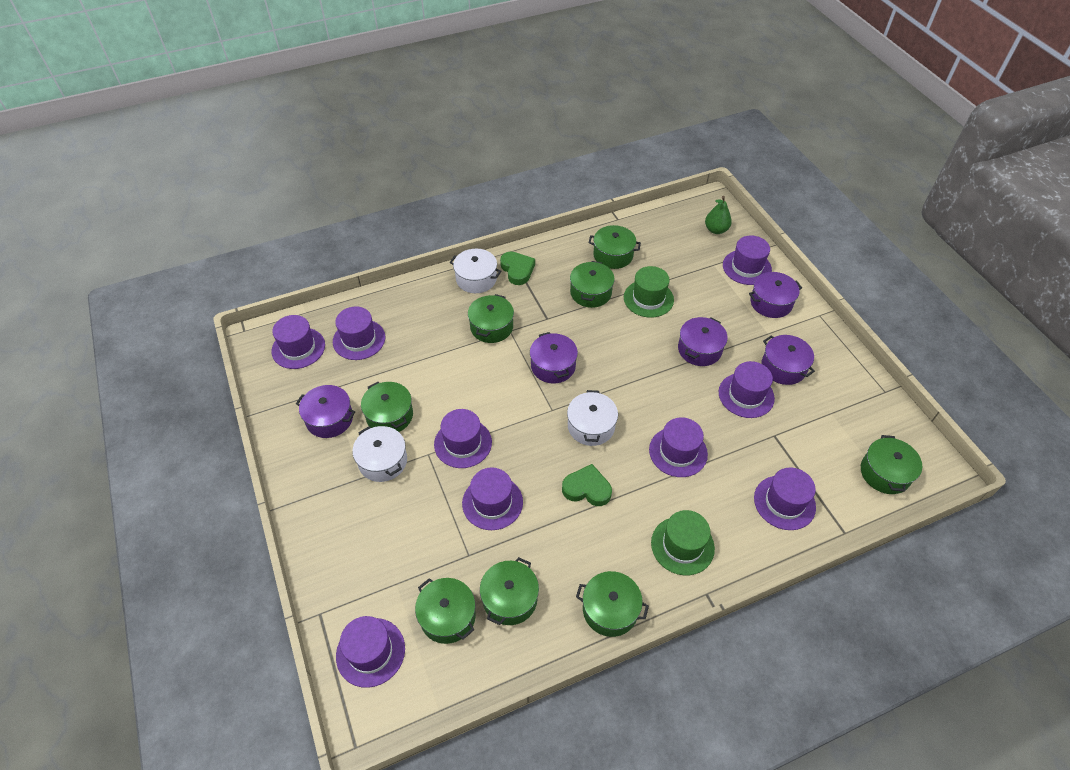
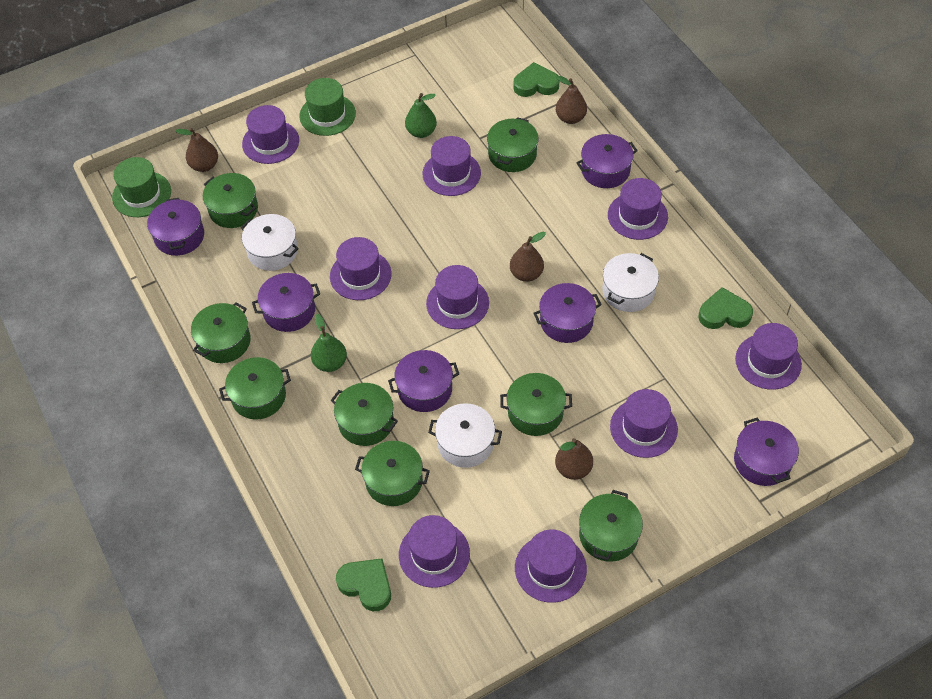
brown pear: 0 -> 4
green heart: 2 -> 3
green pear: 1 -> 2
purple pot: 5 -> 6

